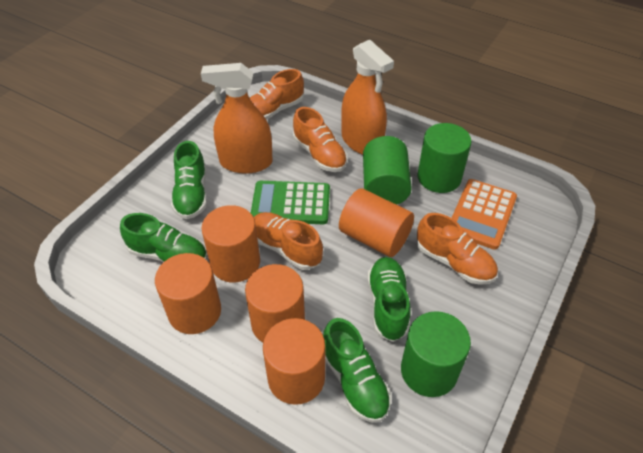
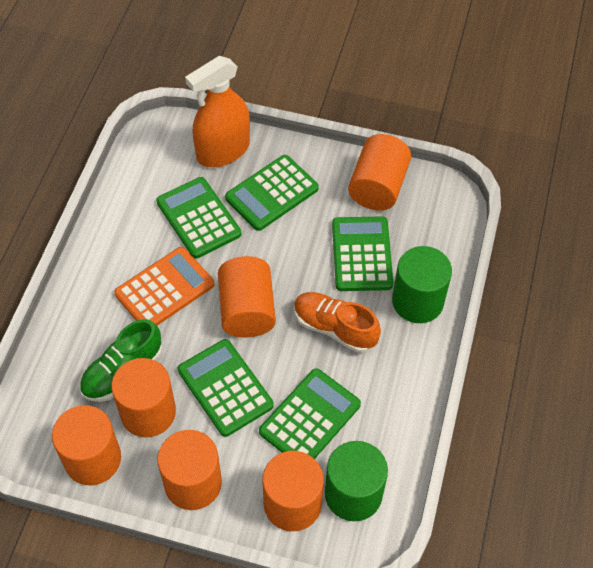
green calculator: 1 -> 5
green cylinder: 3 -> 2
green shoe: 4 -> 1
orange cylinder: 5 -> 6
orange shoe: 4 -> 1
orange spray bottle: 2 -> 1

